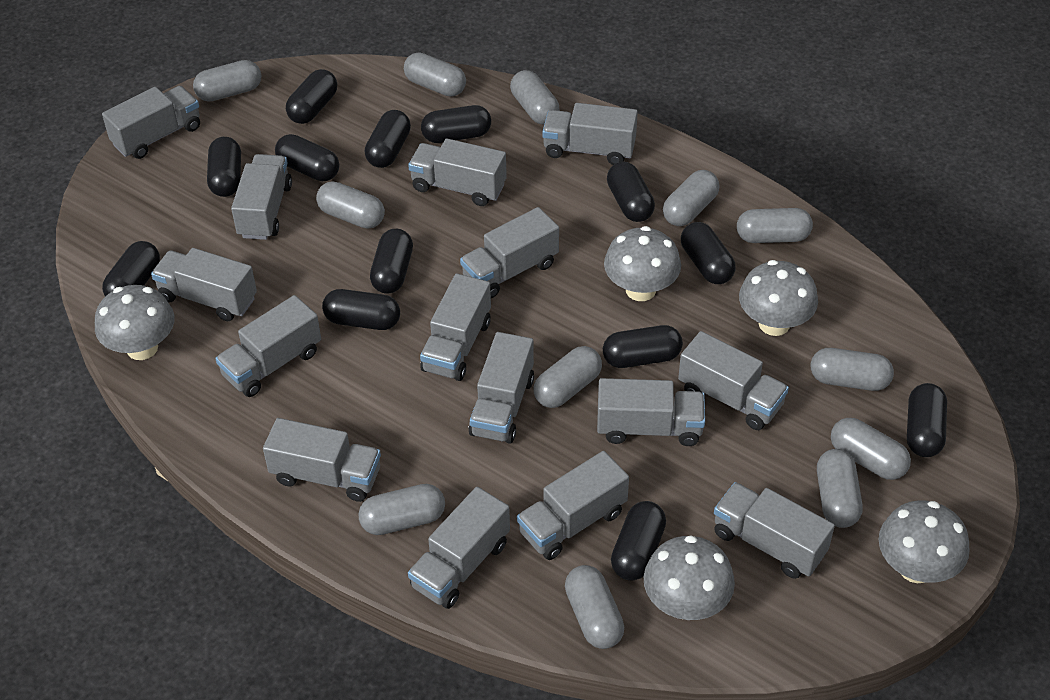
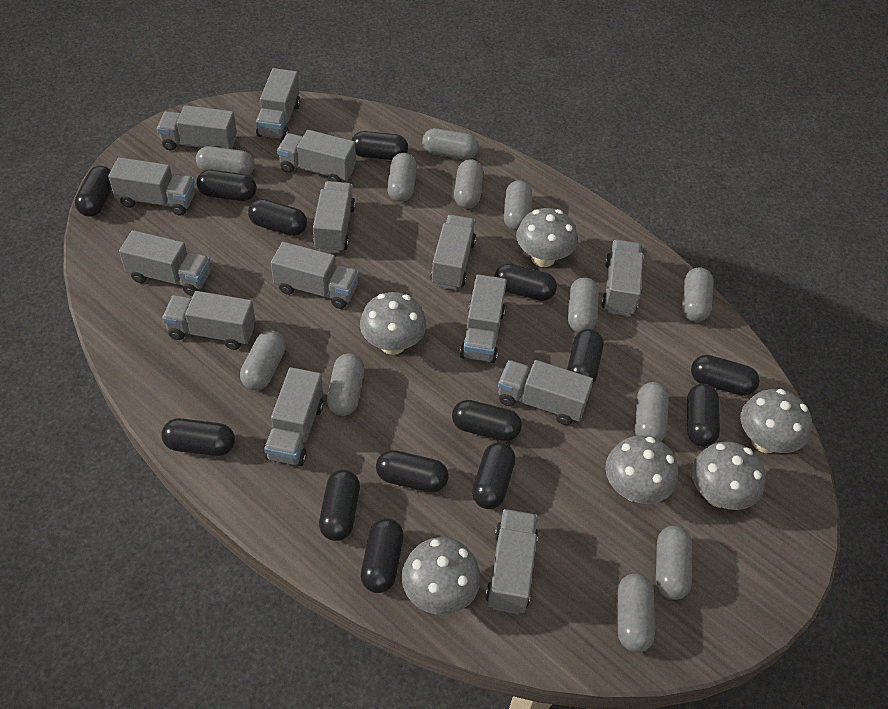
black capsule: 13 -> 14
grey mushroom: 5 -> 6
grey truck: 15 -> 14

